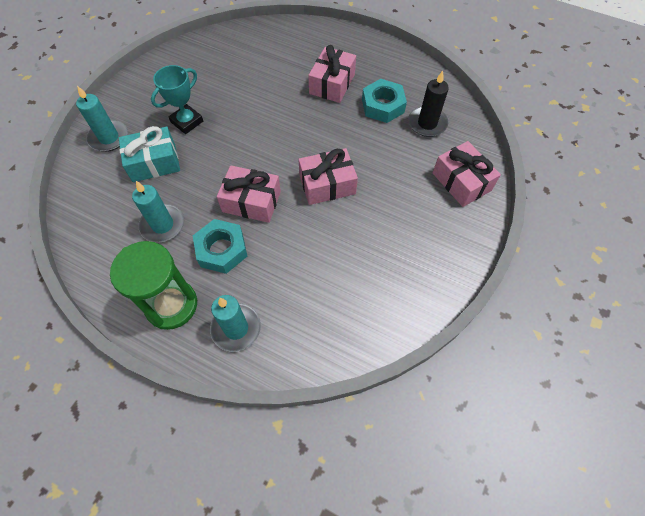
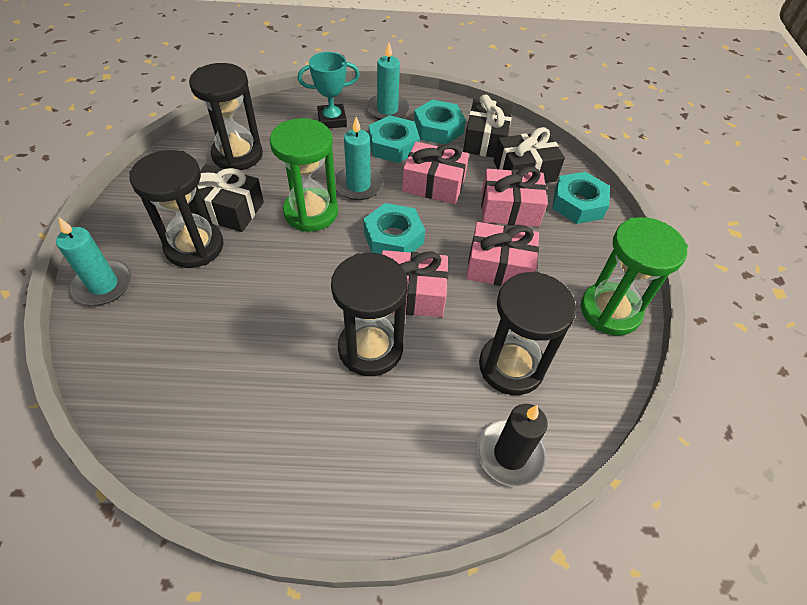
black gift: 0 -> 3
black hourglass: 0 -> 4
green hourglass: 1 -> 2
turquoise gift: 1 -> 0
turquoise nut: 2 -> 4

